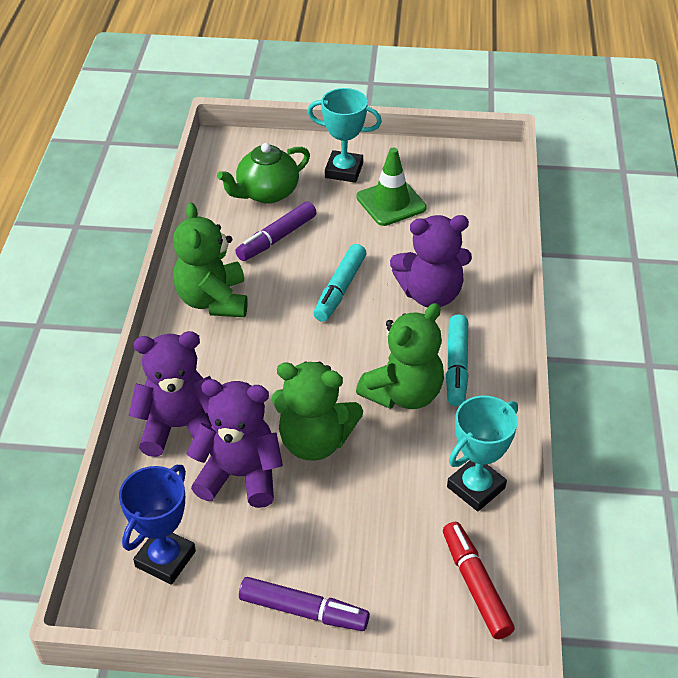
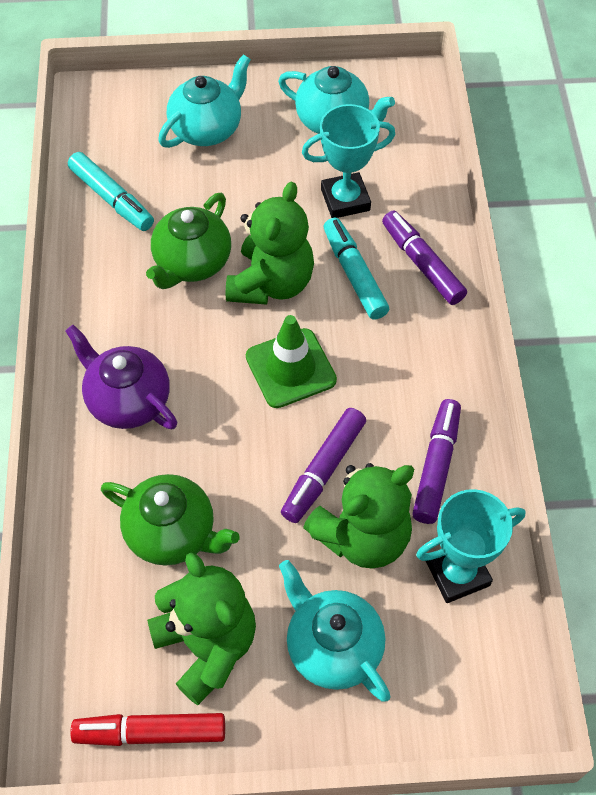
blue trophy: 1 -> 0
green teapot: 1 -> 2
purple marker: 2 -> 3
purple teapot: 0 -> 1
purple teddy bear: 3 -> 0
turquoise teapot: 0 -> 3

